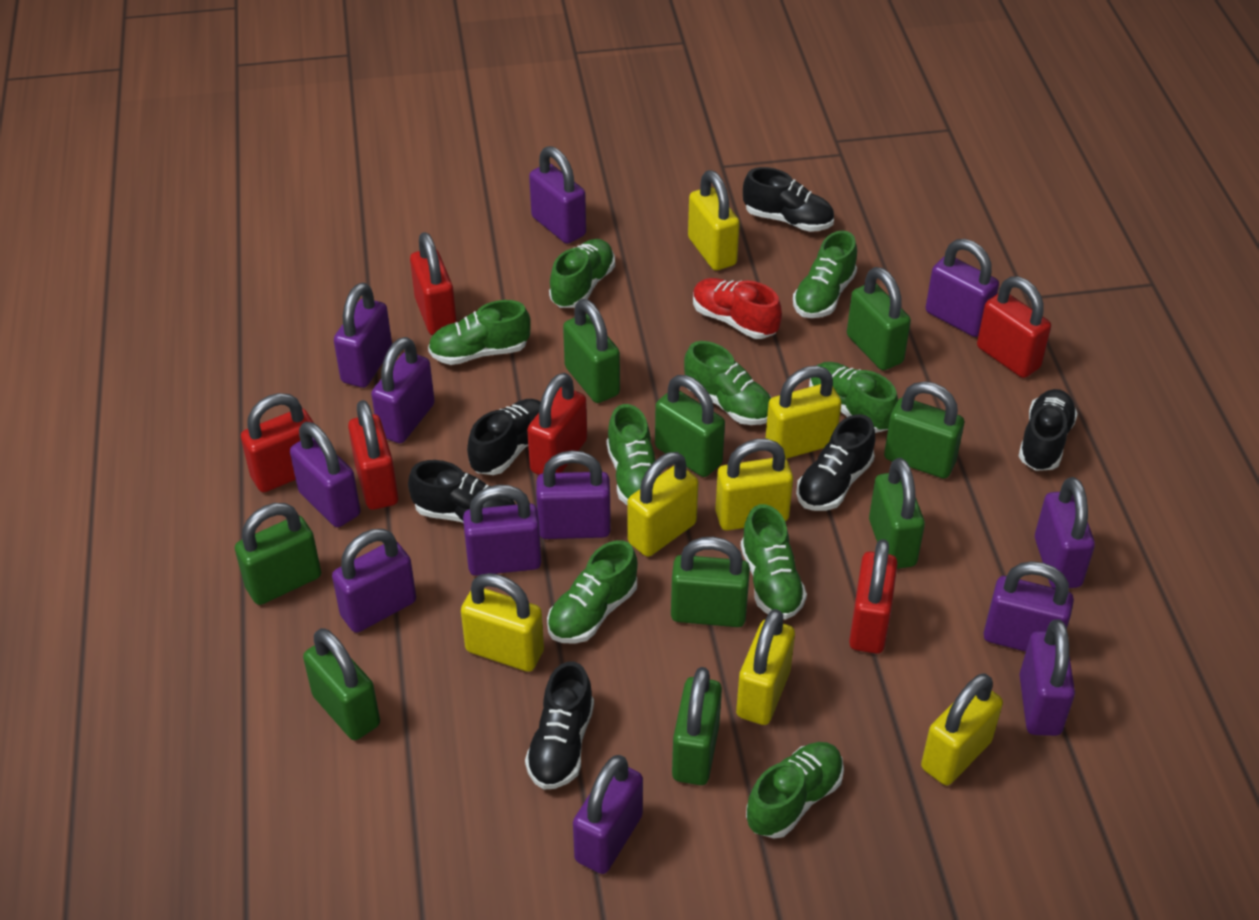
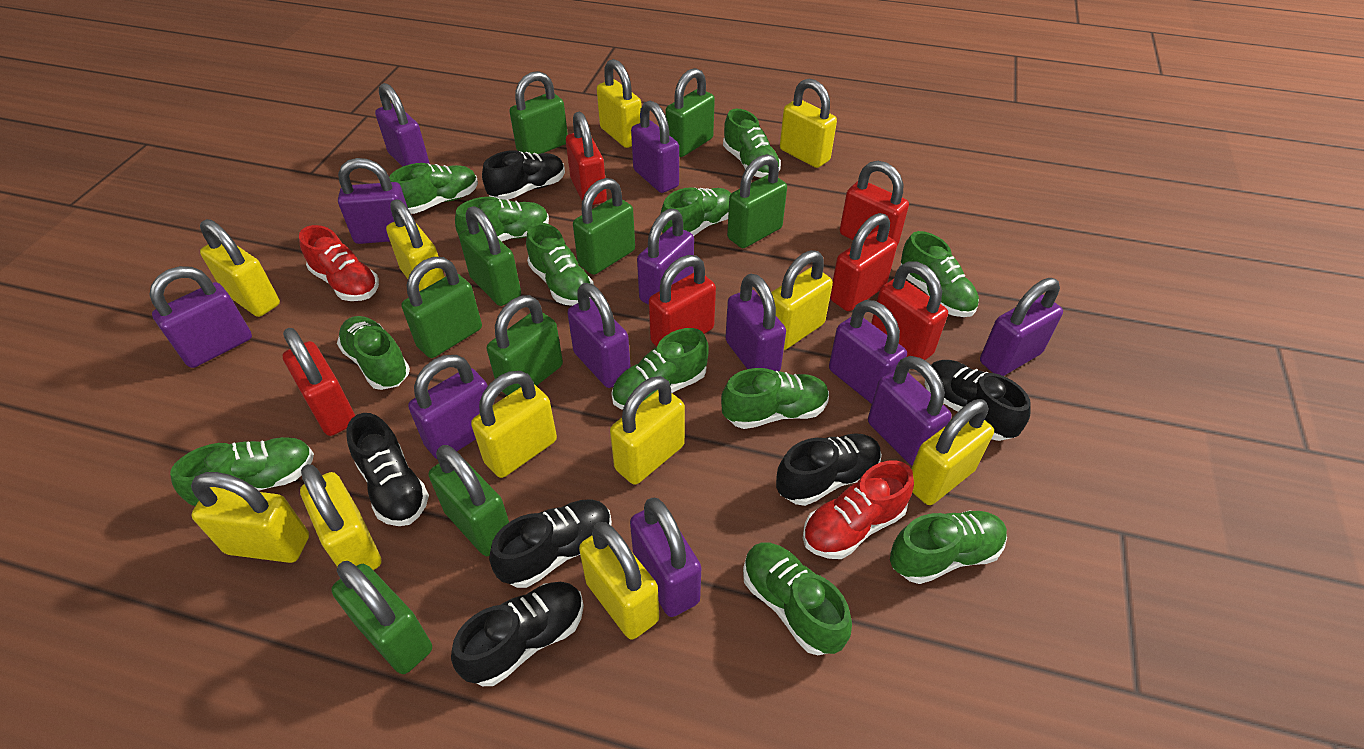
green shoe: 9 -> 12
red shoe: 1 -> 2
yellow padlock: 7 -> 11

